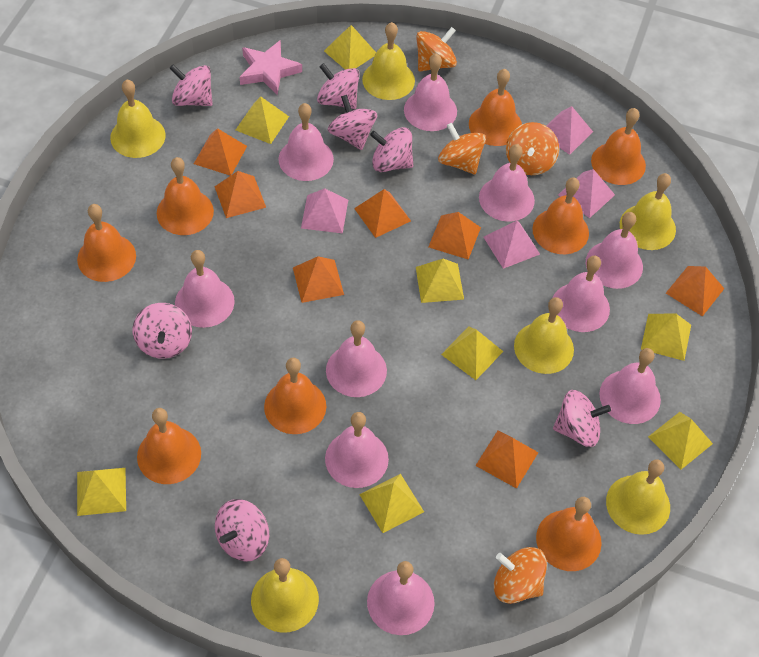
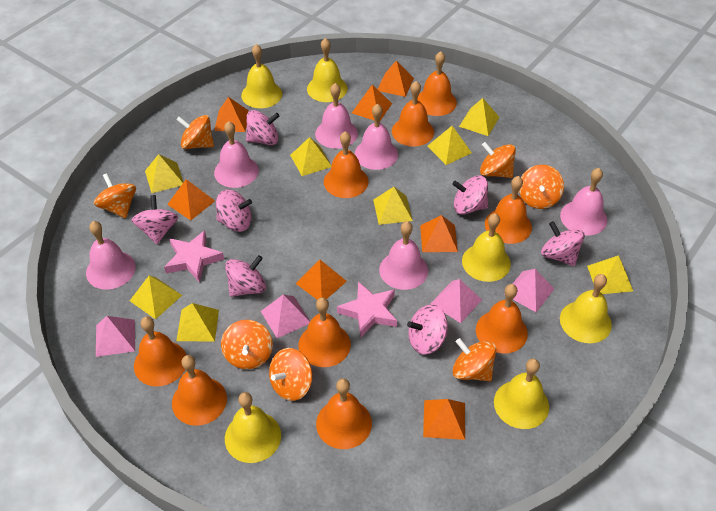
orange bell: 8 -> 9
orange spinning top: 4 -> 7
pink bell: 10 -> 6
pink star: 1 -> 2

